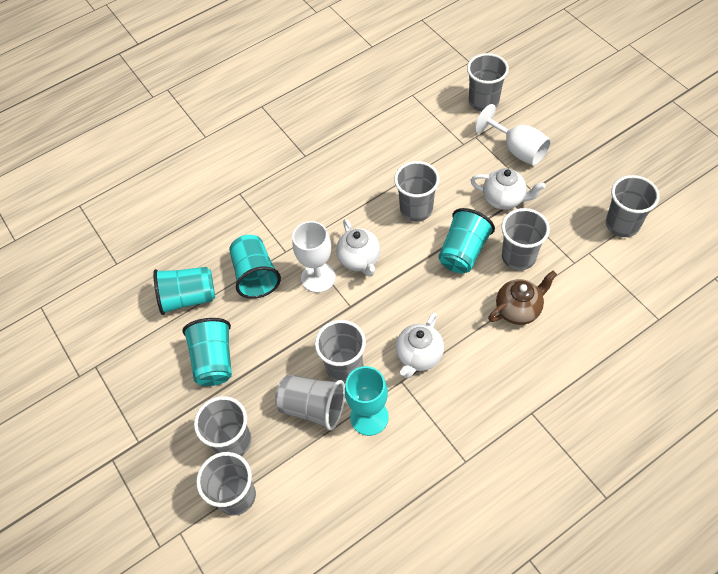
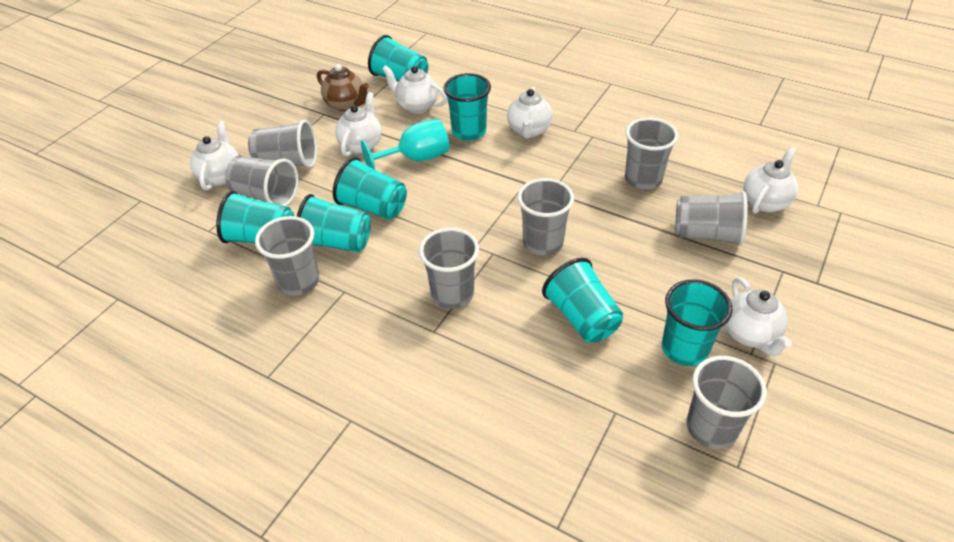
turquoise cup: 4 -> 7
white goblet: 2 -> 0
white teapot: 3 -> 6

